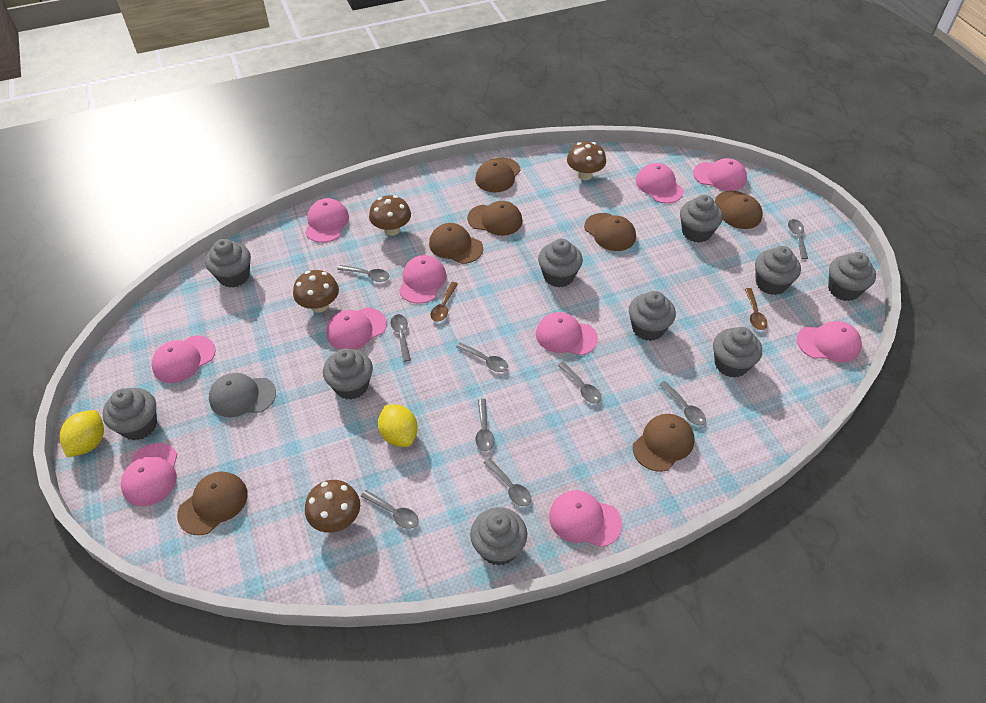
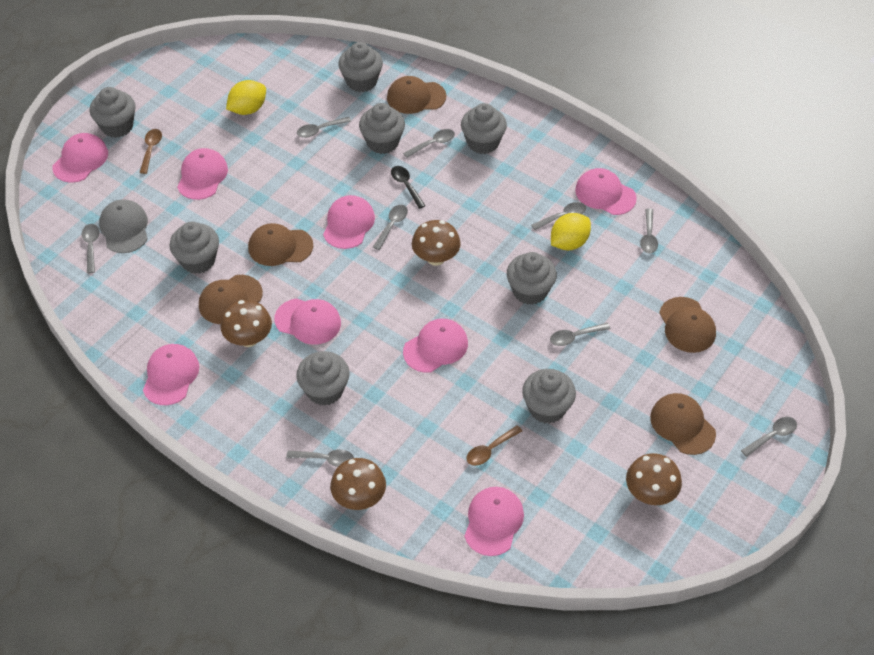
black spoon: 0 -> 1
brown cap: 7 -> 5
grey cupcake: 10 -> 8
pink cap: 10 -> 8

